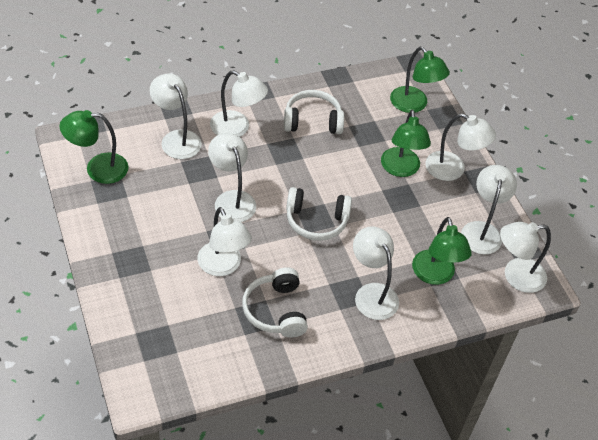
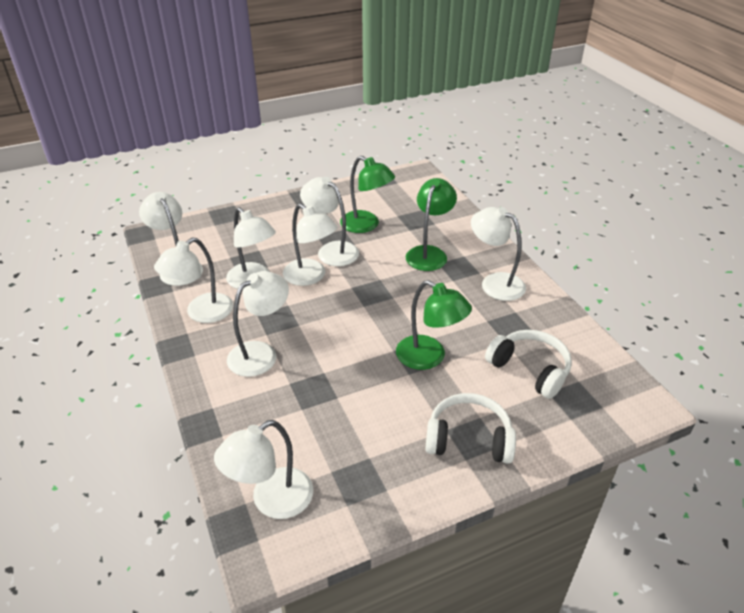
green lamp: 4 -> 3
white headphones: 3 -> 2

